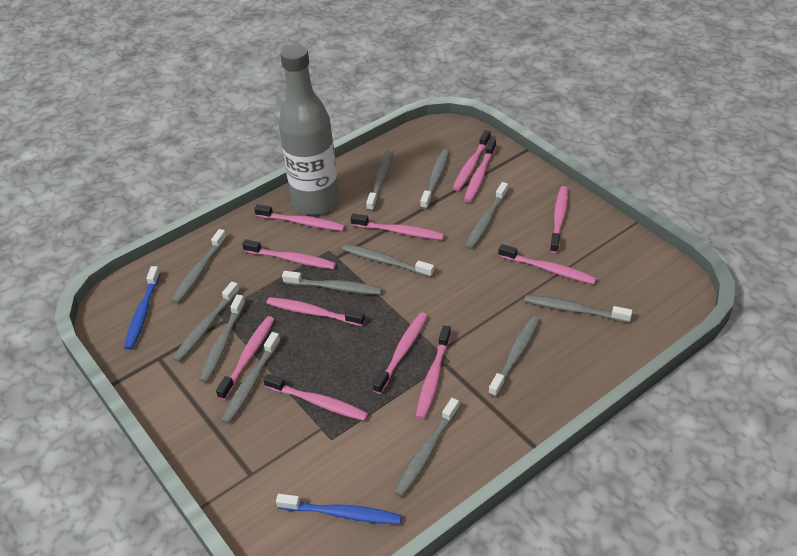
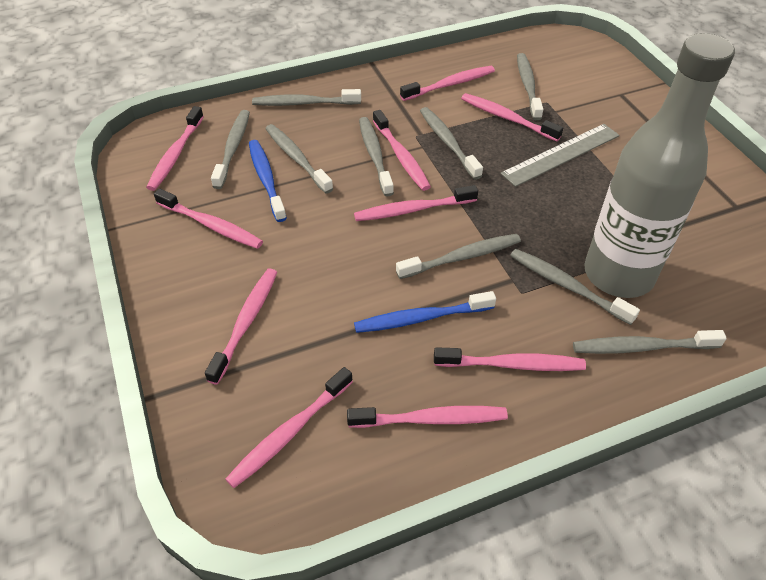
grey ruler: 0 -> 1
grey toothbrush: 12 -> 9
pink toothbrush: 12 -> 10

